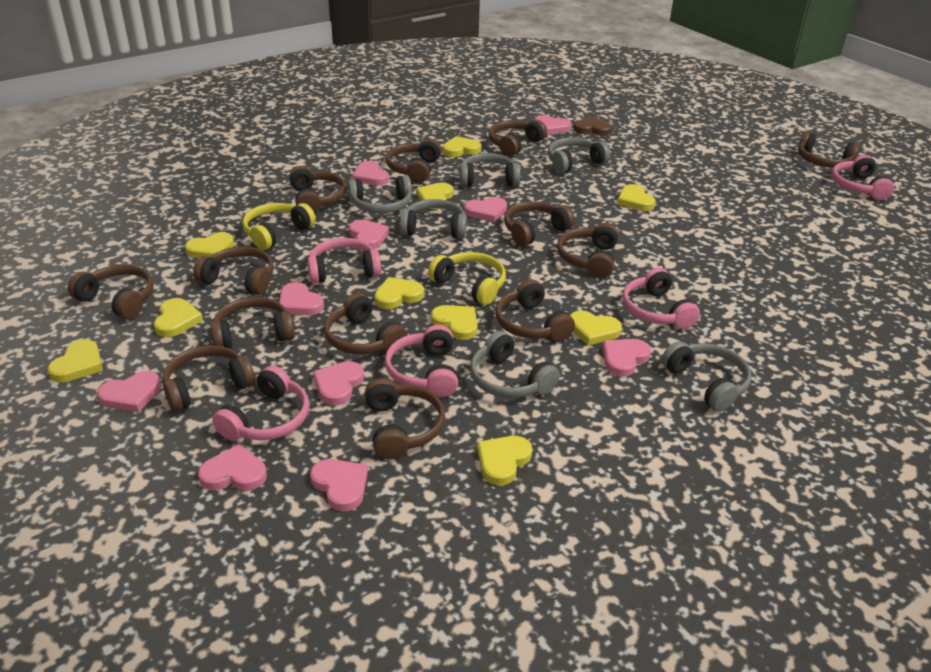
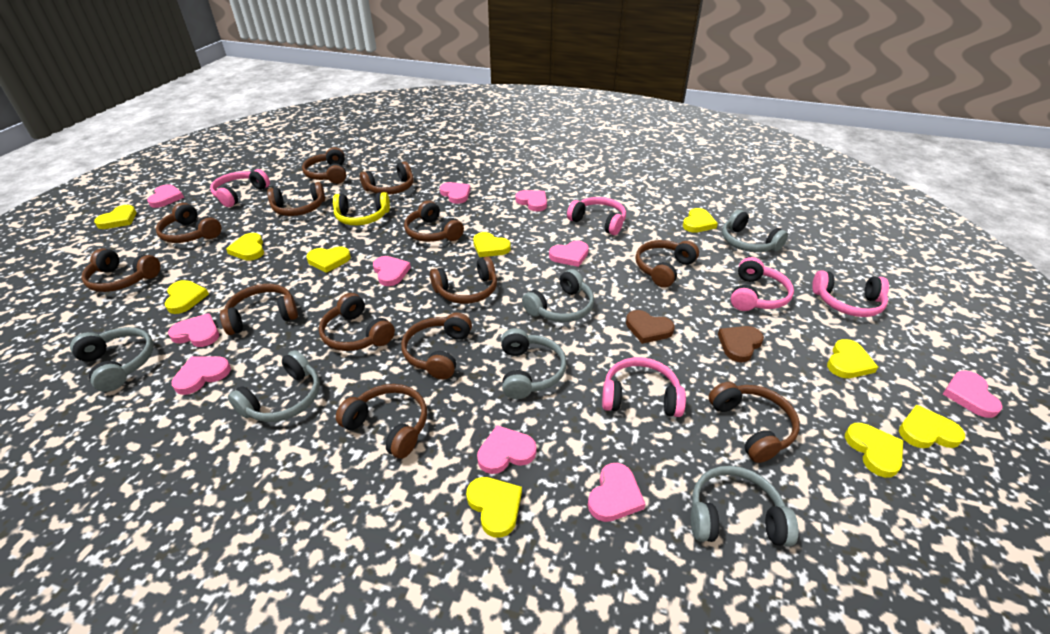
brown heart: 1 -> 2
yellow headphones: 2 -> 1

